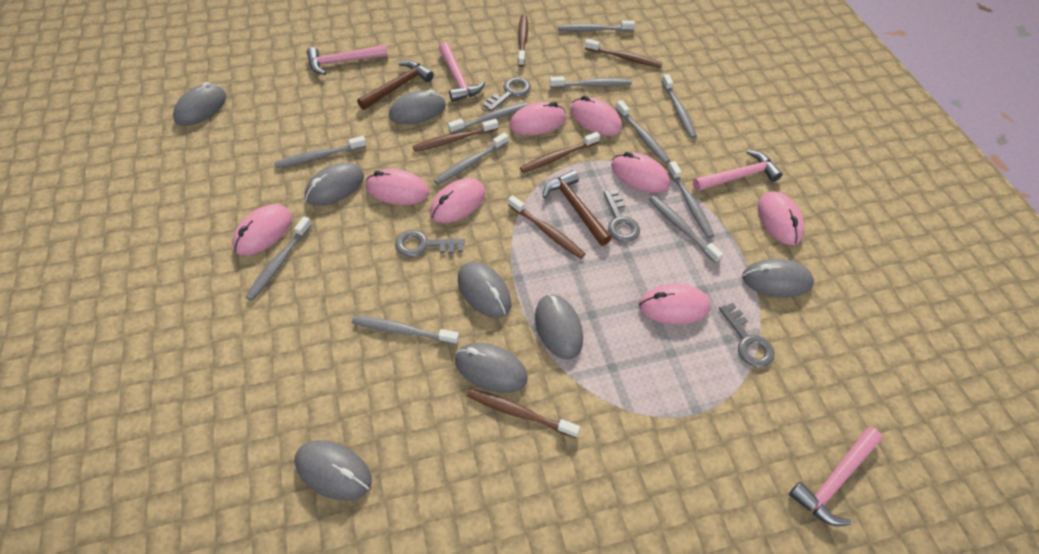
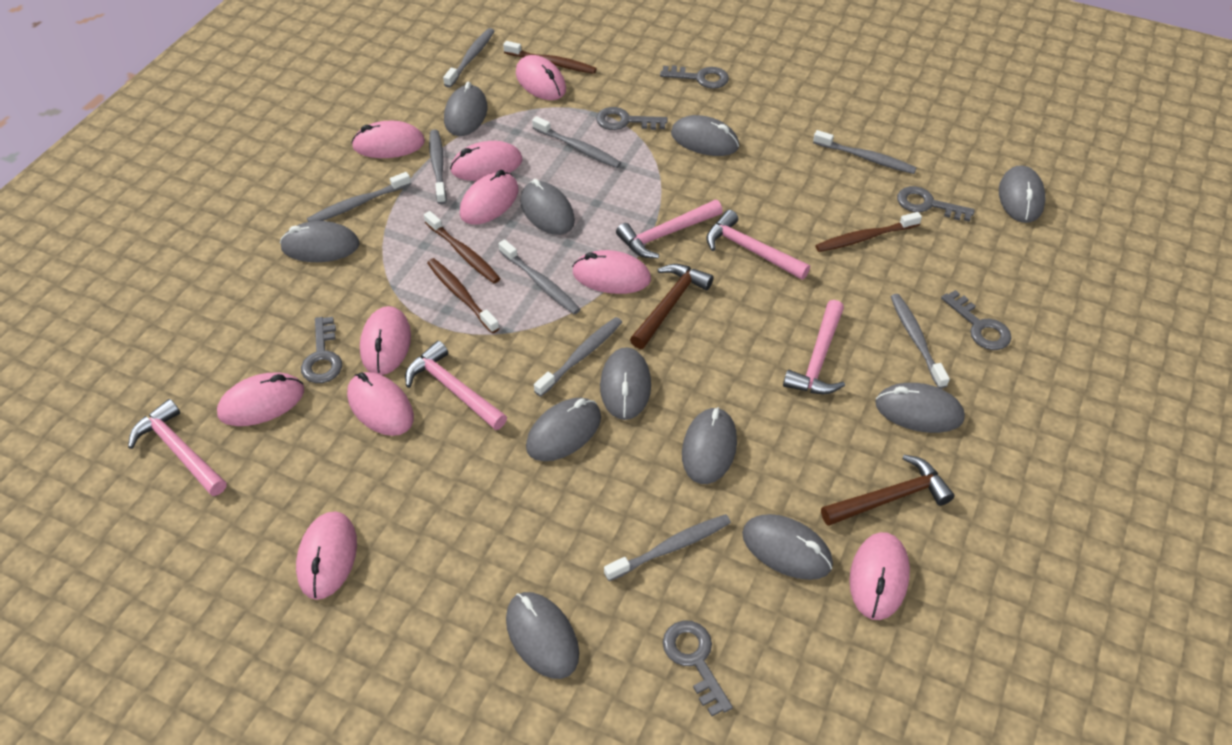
brown toothbrush: 6 -> 4
grey key: 4 -> 6
grey mouse: 8 -> 11
grey toothbrush: 11 -> 9
pink hammer: 4 -> 5
pink mouse: 8 -> 10

